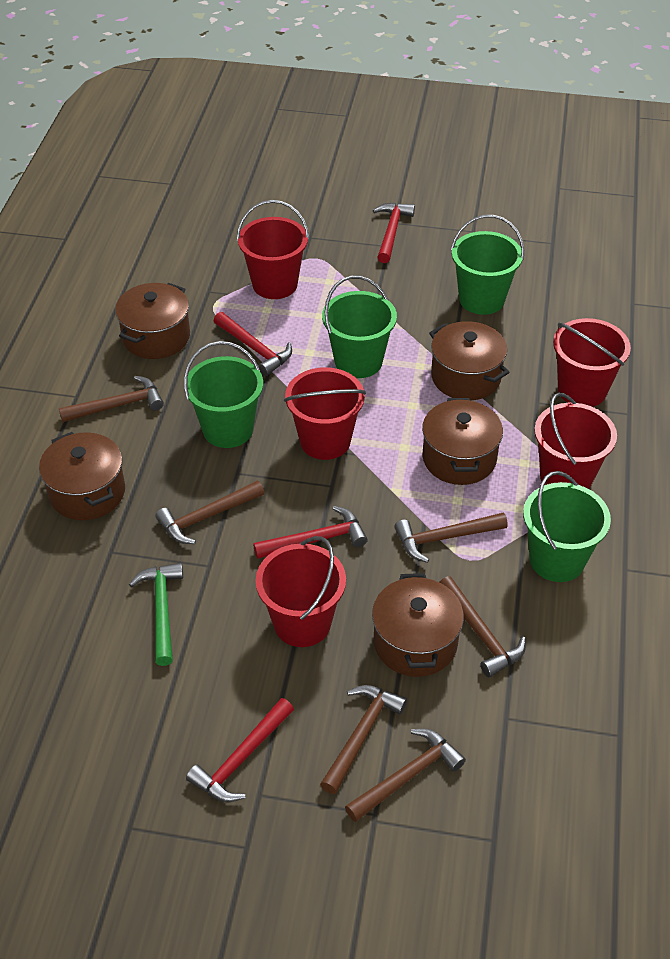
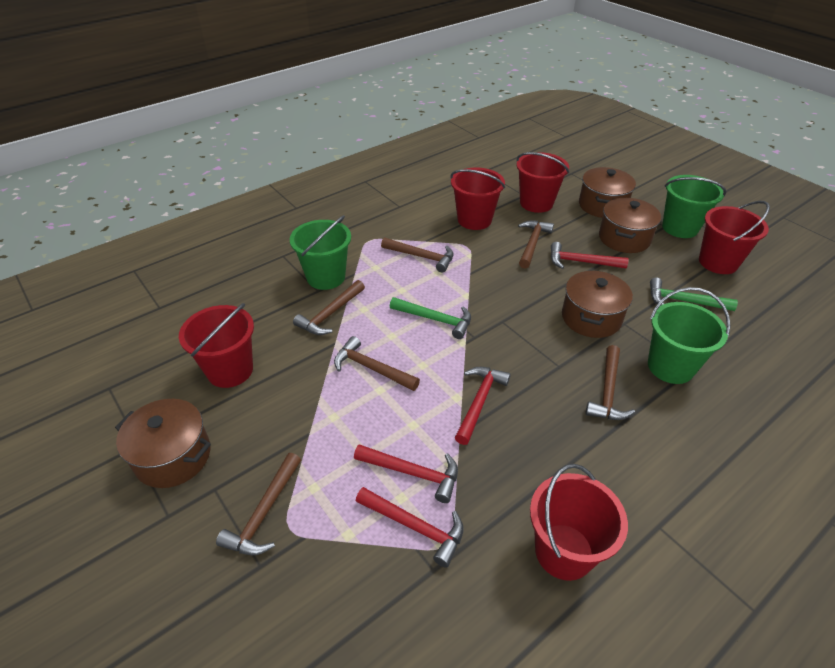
brown pot: 5 -> 4
green bucket: 4 -> 3
green hammer: 1 -> 2

